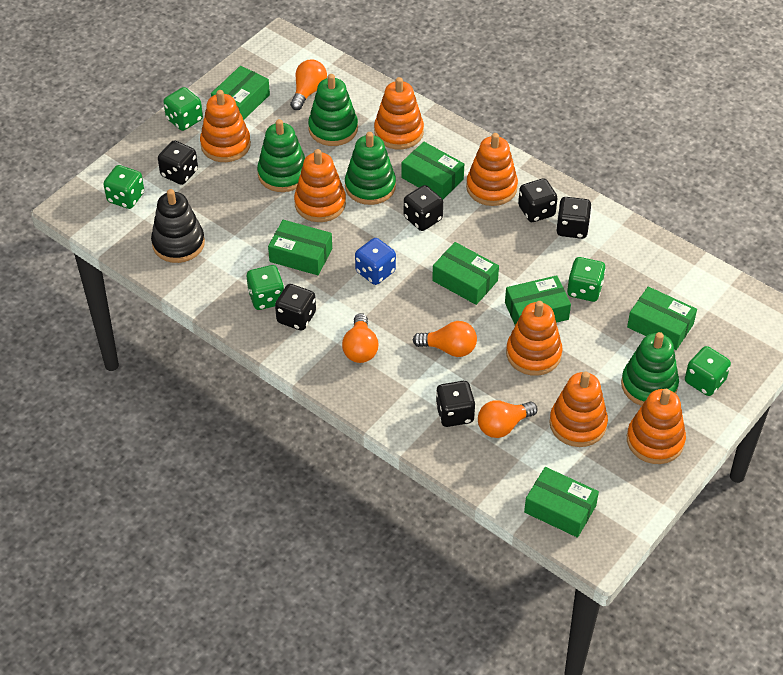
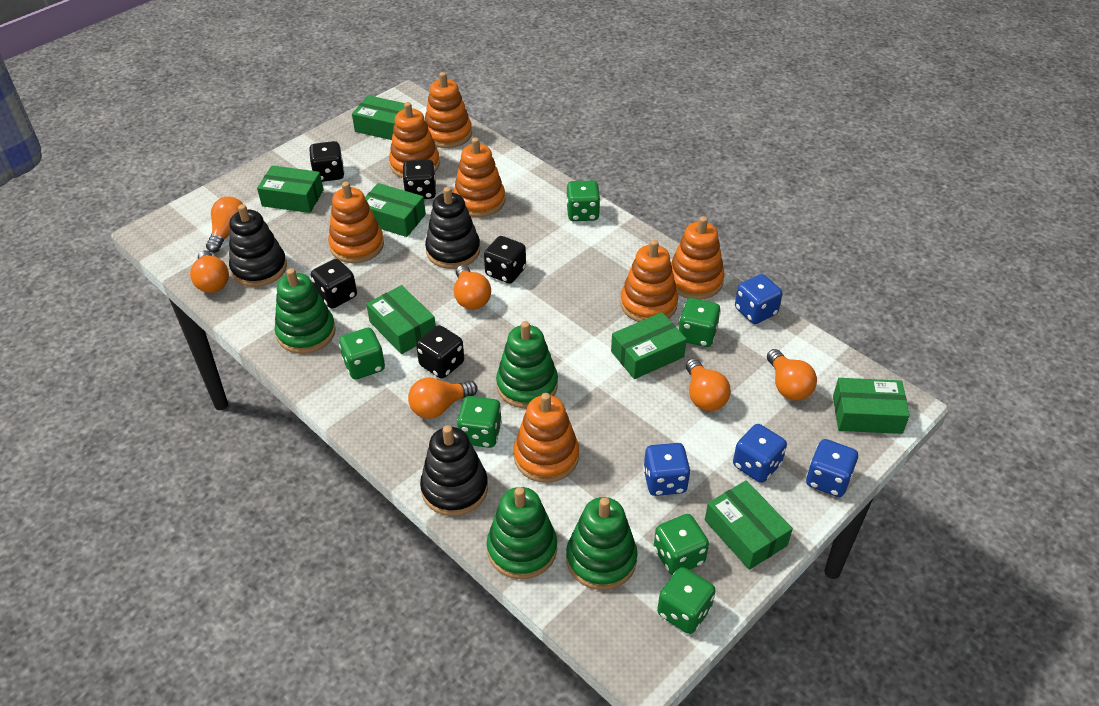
black dice: 6 -> 5
black stacking toy: 1 -> 3
blue dice: 1 -> 4
green dice: 5 -> 6
orange light bulb: 4 -> 6

